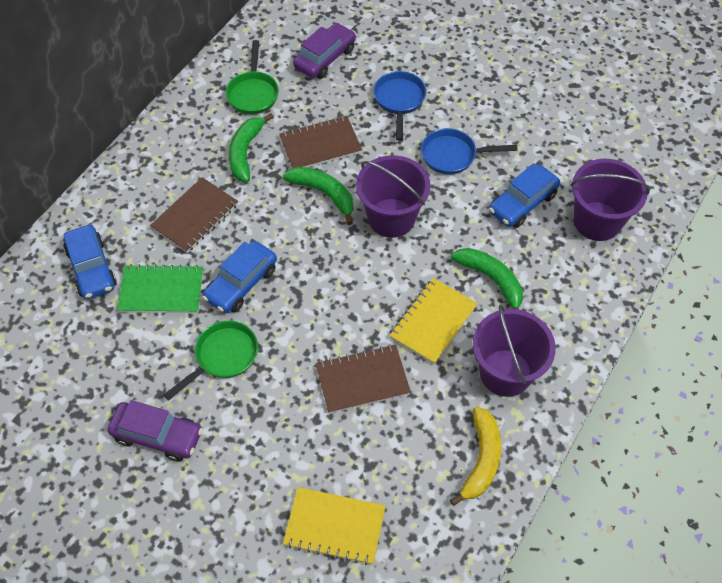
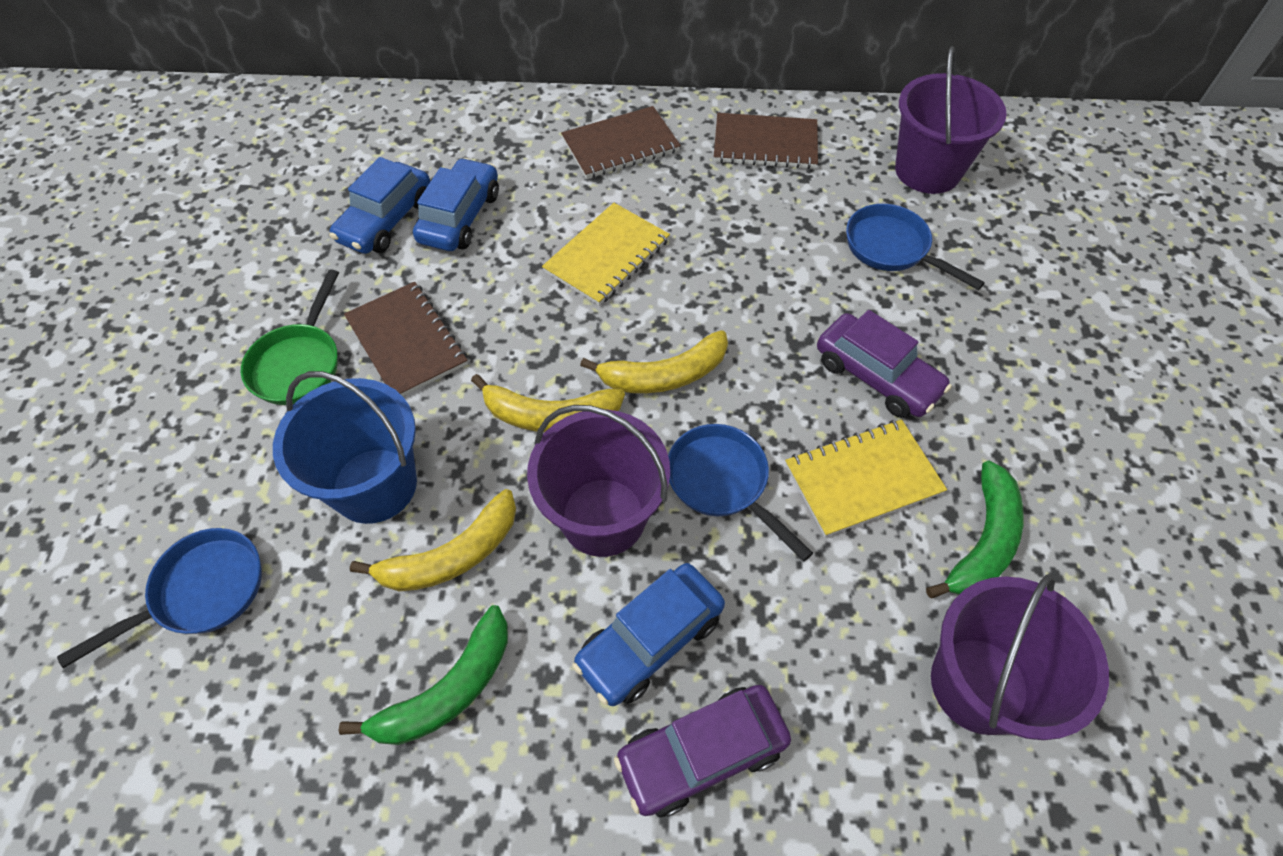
blue bucket: 0 -> 1
blue pan: 2 -> 3
green banana: 3 -> 2
green notebook: 1 -> 0
green pan: 2 -> 1
yellow banana: 1 -> 3

